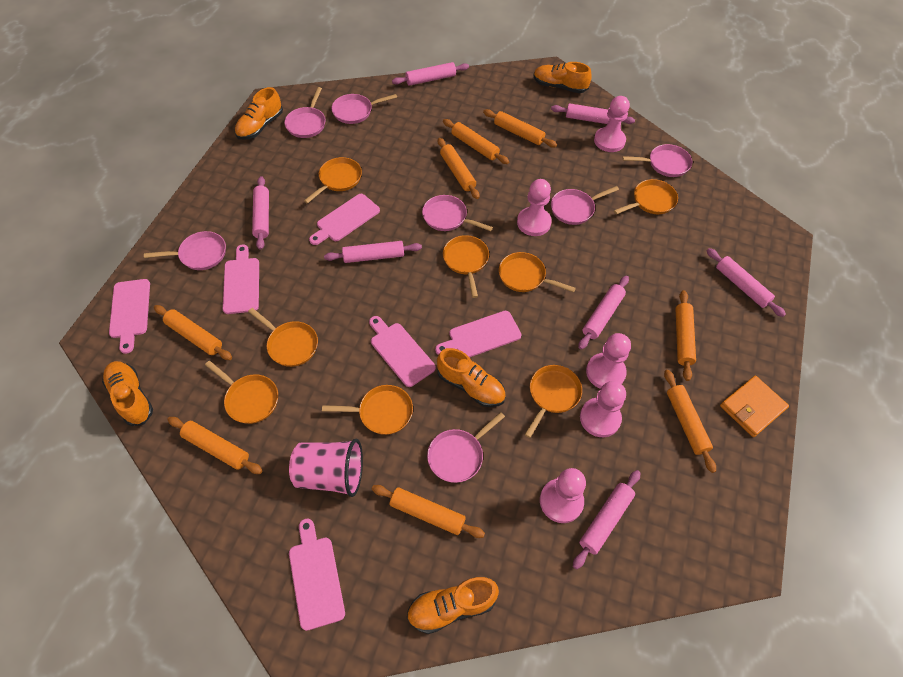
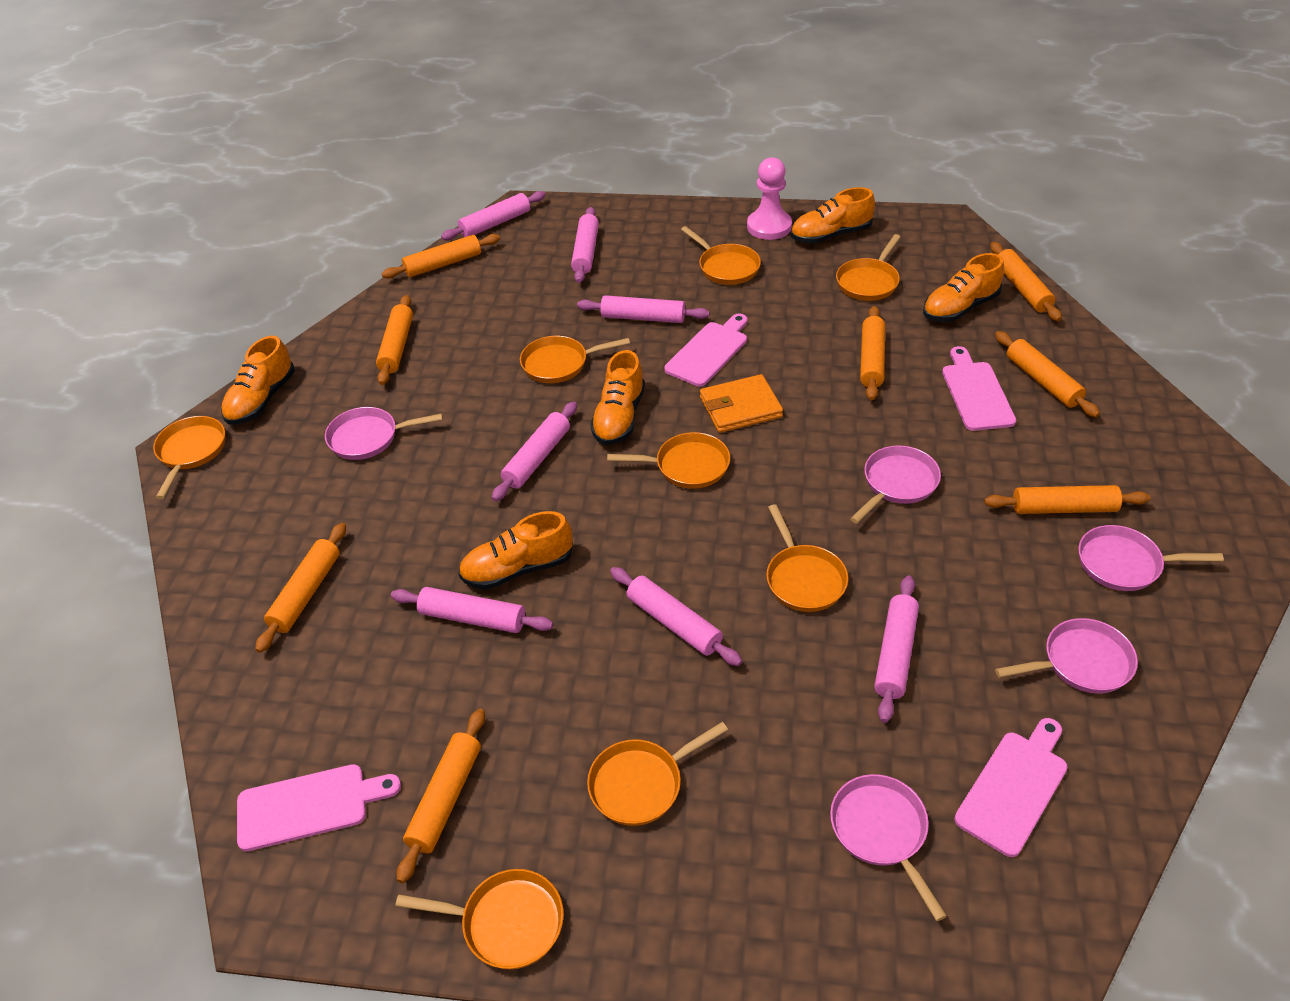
pink cup: 1 -> 0
pink cutting board: 6 -> 4
pink pan: 7 -> 5
pink pawn: 5 -> 1

